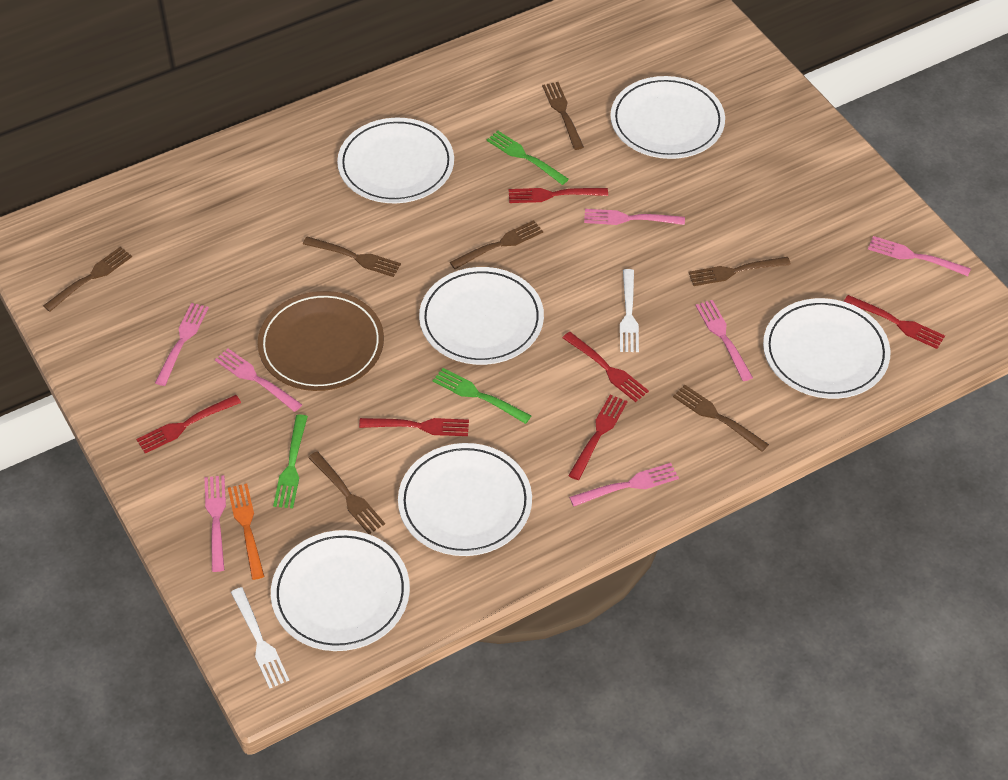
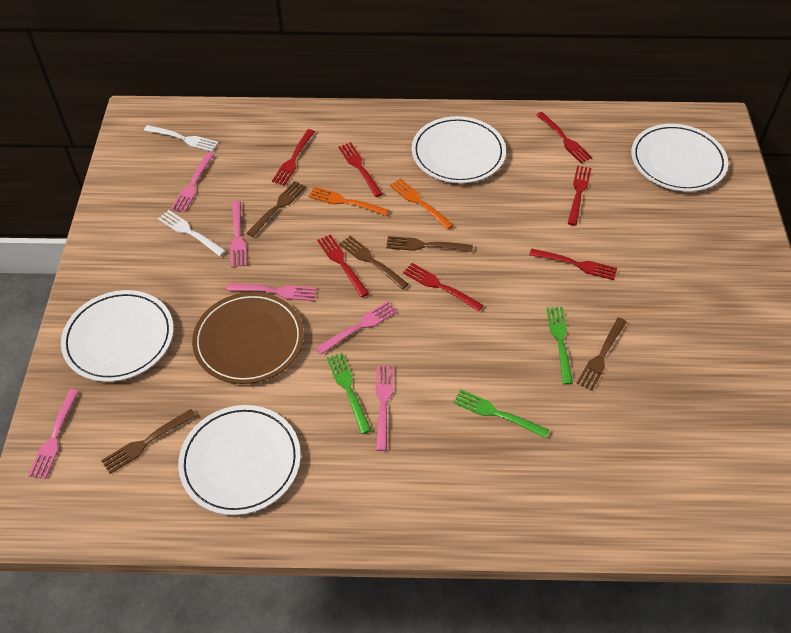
brown fork: 7 -> 5
orange fork: 1 -> 2
pink fork: 7 -> 6
red fork: 6 -> 7
white plate: 6 -> 4

